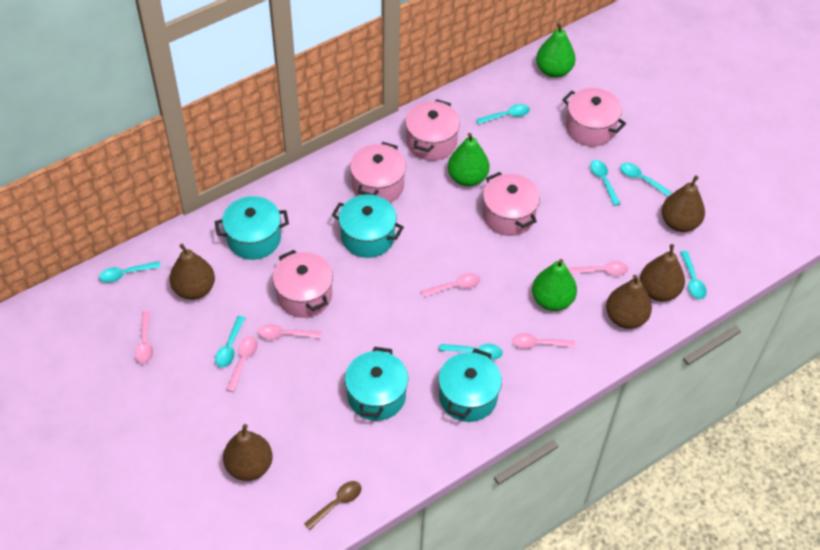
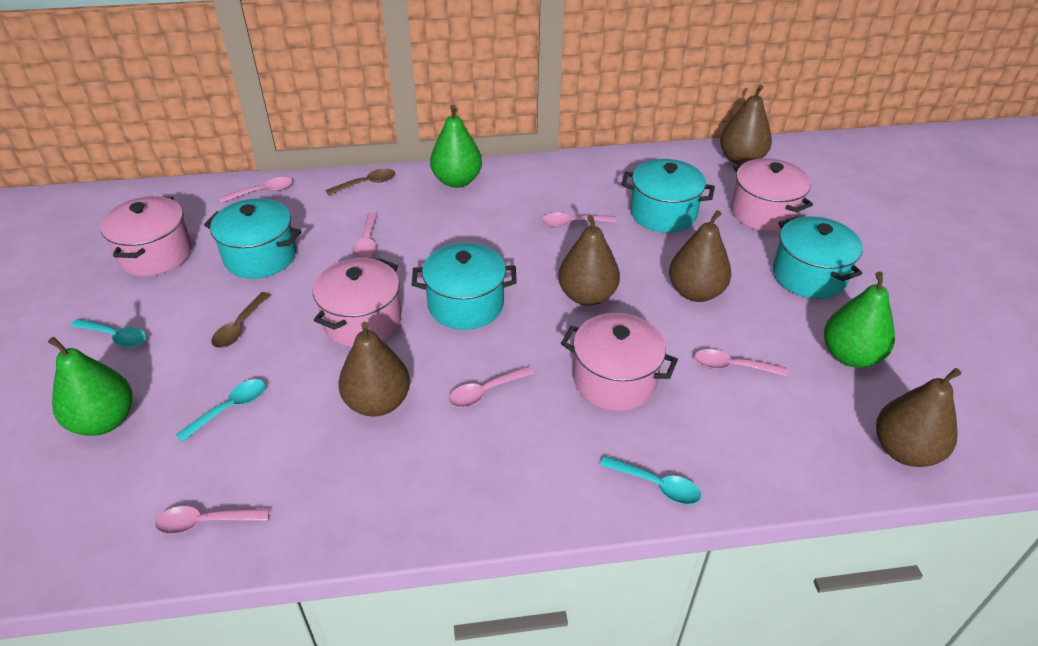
brown spoon: 1 -> 2
pink pot: 5 -> 4
turquoise spoon: 7 -> 3

